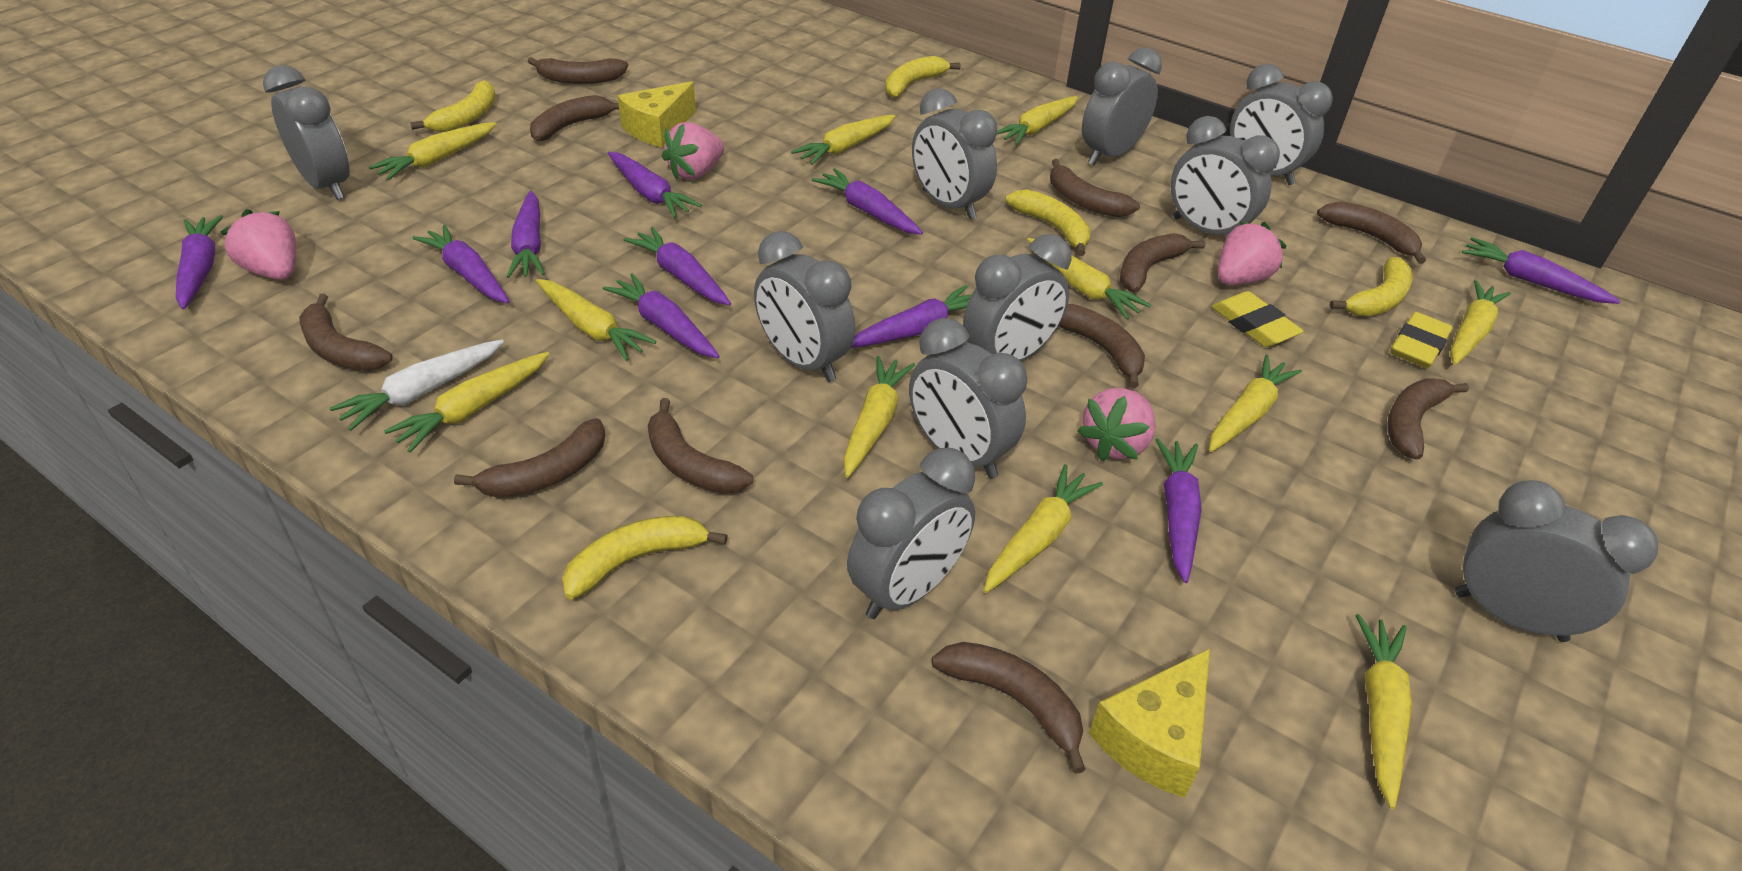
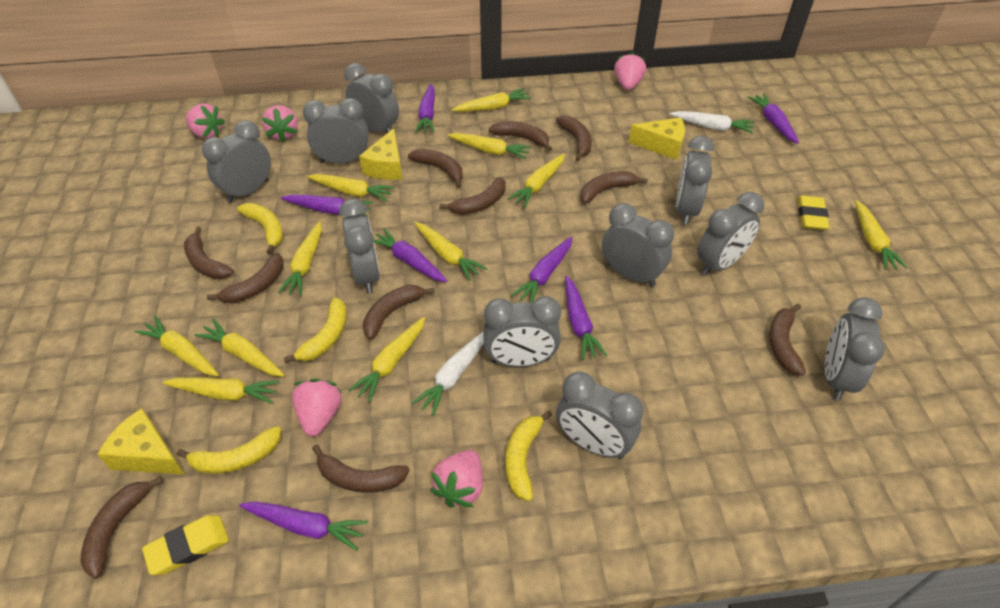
pink strawberry: 4 -> 5
purple carrot: 10 -> 7
white carrot: 1 -> 2
yellow banana: 5 -> 4
yellow cheese: 2 -> 3

